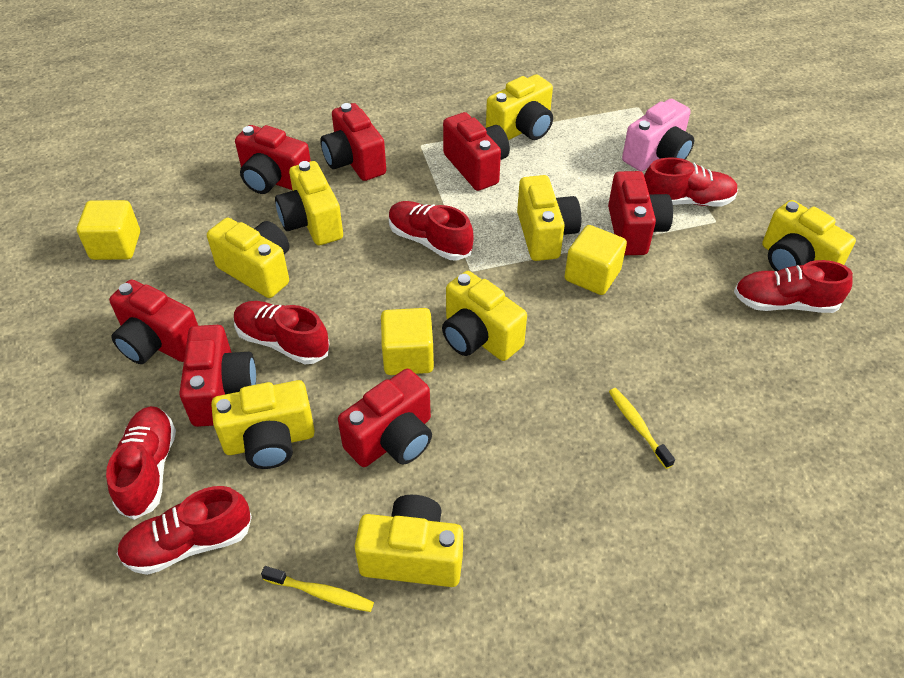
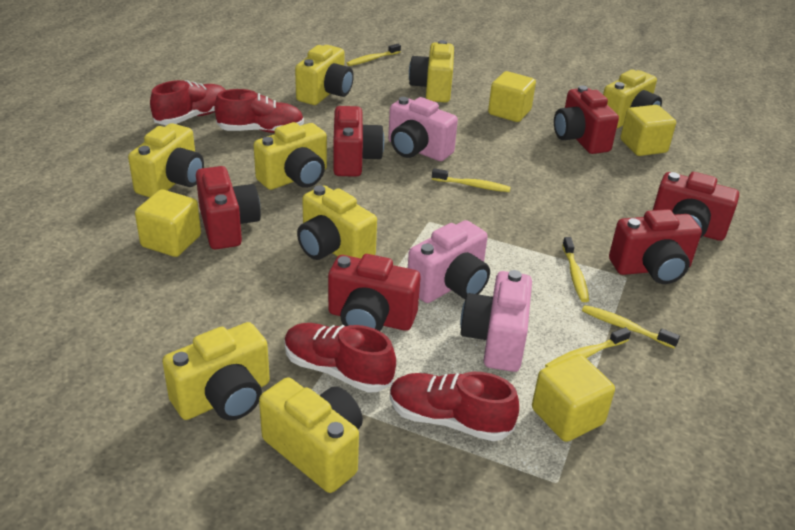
pink camera: 1 -> 3
red camera: 7 -> 6
red shoe: 6 -> 4
yellow cube: 3 -> 4
yellow toothbrush: 2 -> 5

